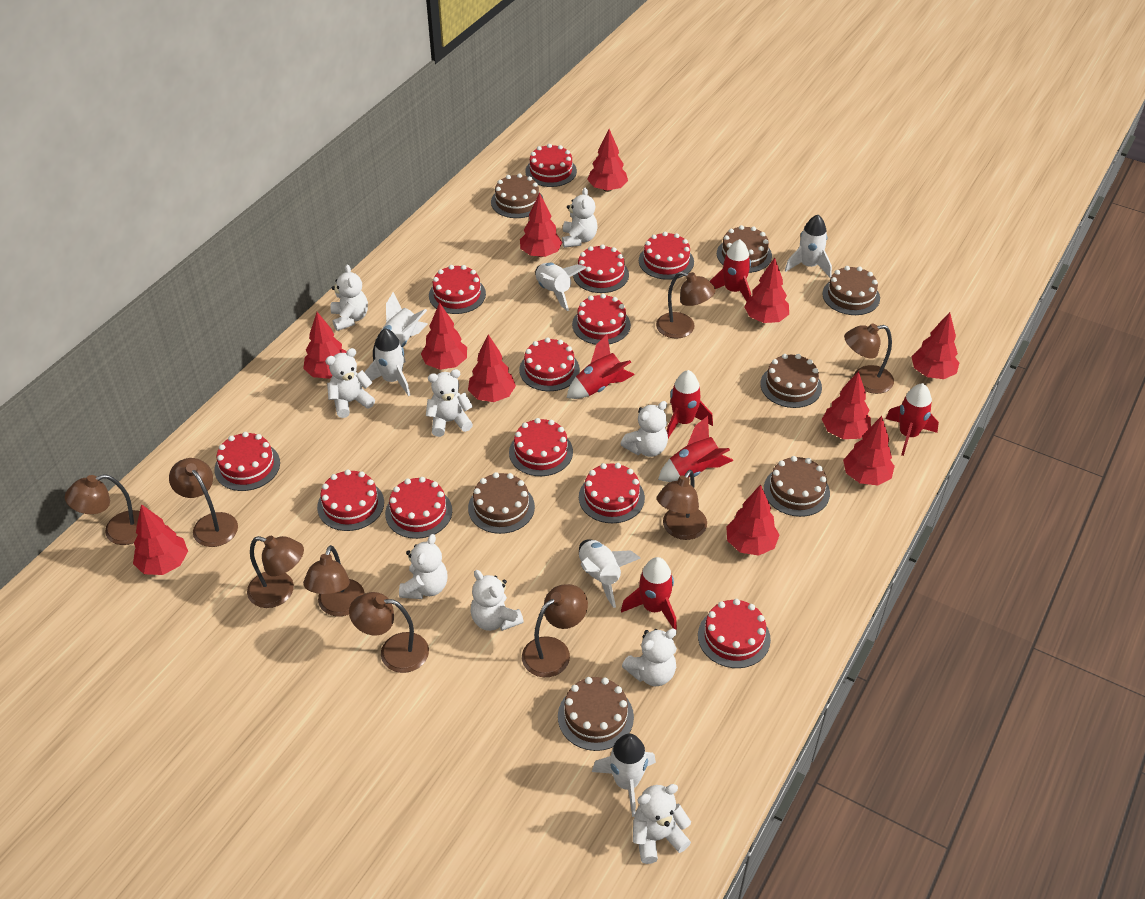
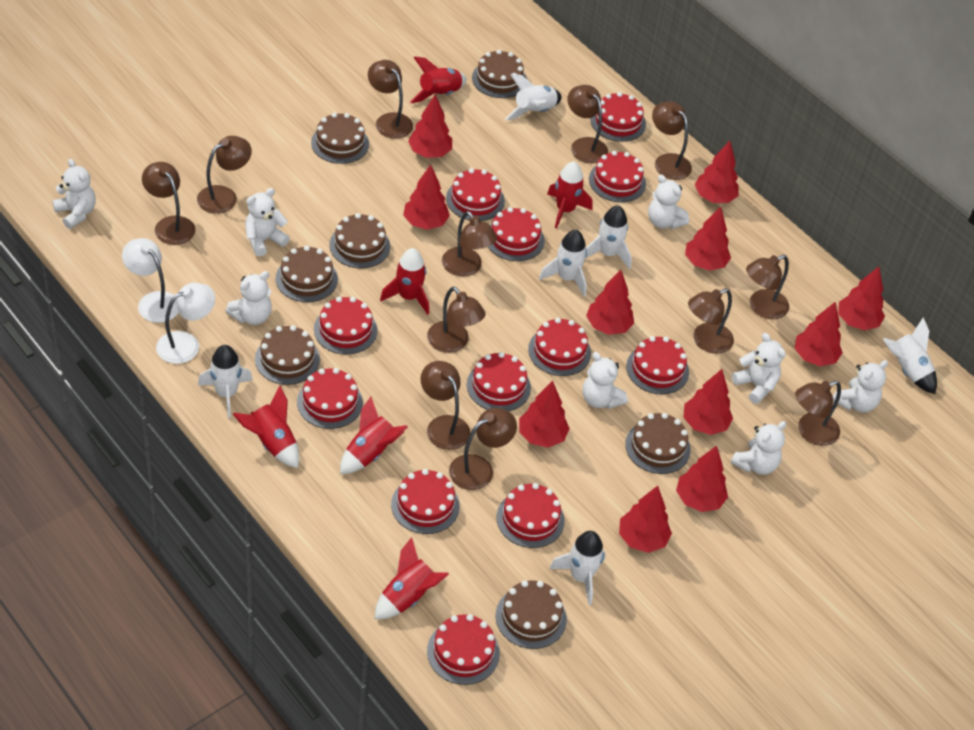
brown lamp: 9 -> 12
white lamp: 0 -> 2
white teddy bear: 9 -> 8

